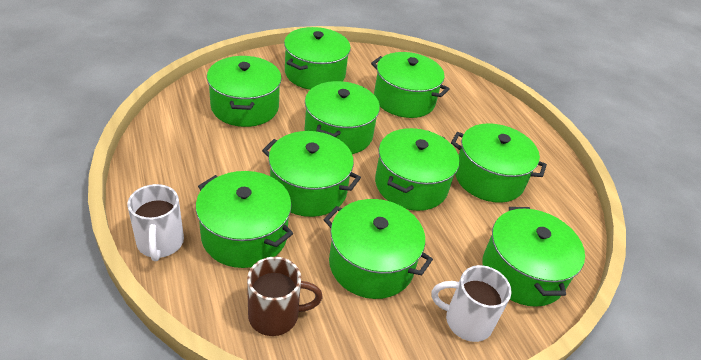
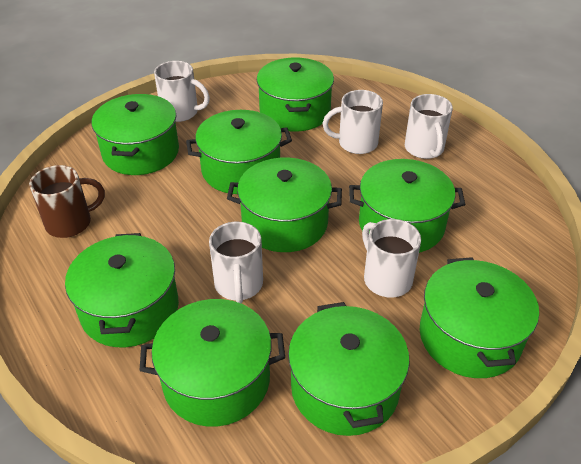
green pot: 10 -> 9
white mug: 2 -> 5

